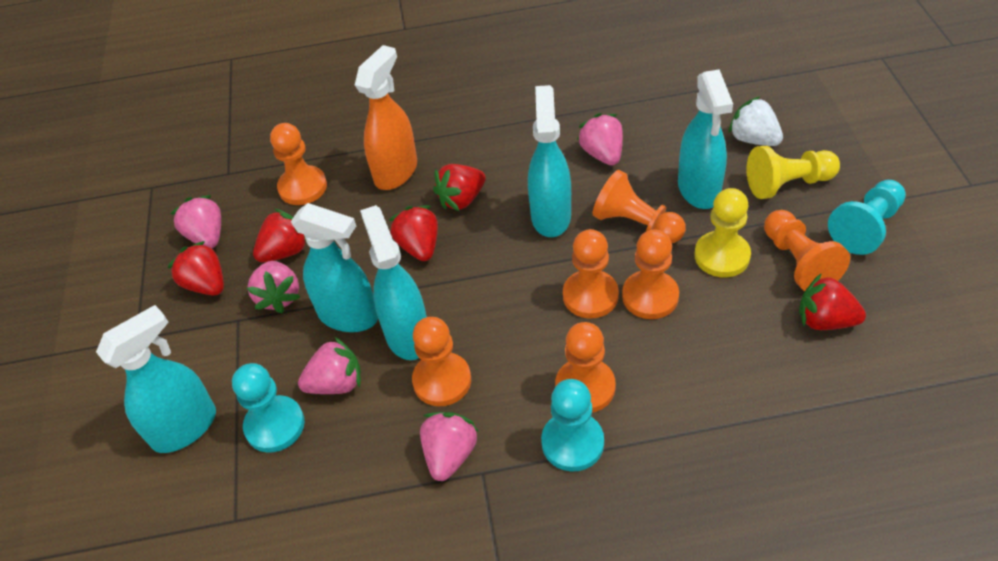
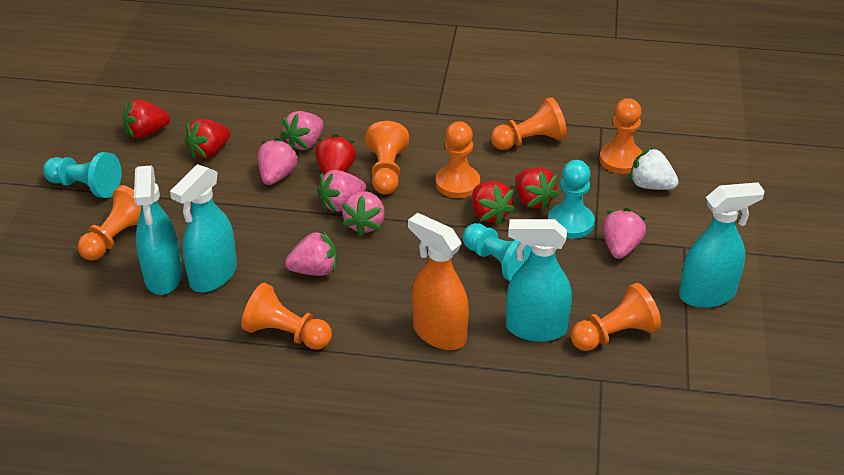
pink strawberry: 5 -> 6
turquoise spray bottle: 5 -> 4
yellow pawn: 2 -> 0

